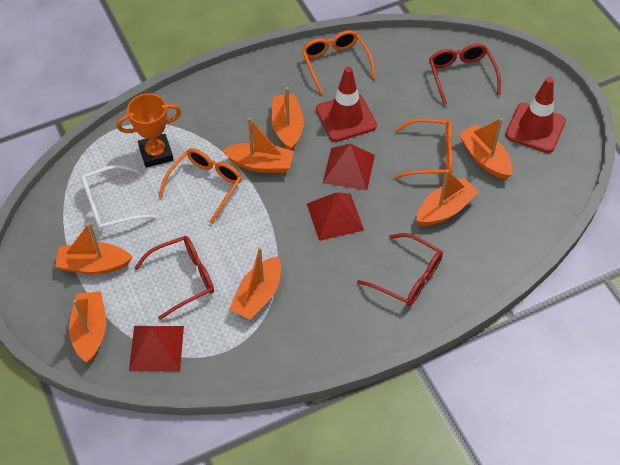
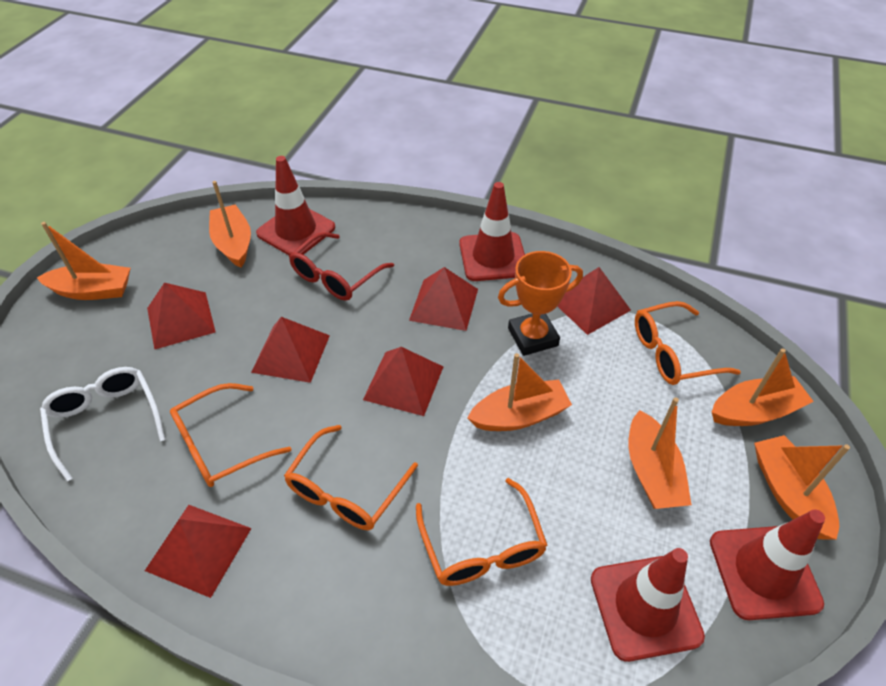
orange boat: 7 -> 6
orange glasses: 3 -> 4
red glasses: 3 -> 1
red pyramid: 3 -> 6
red traffic cone: 2 -> 4

